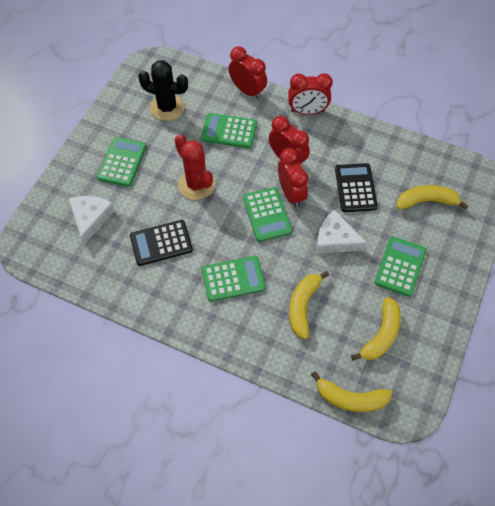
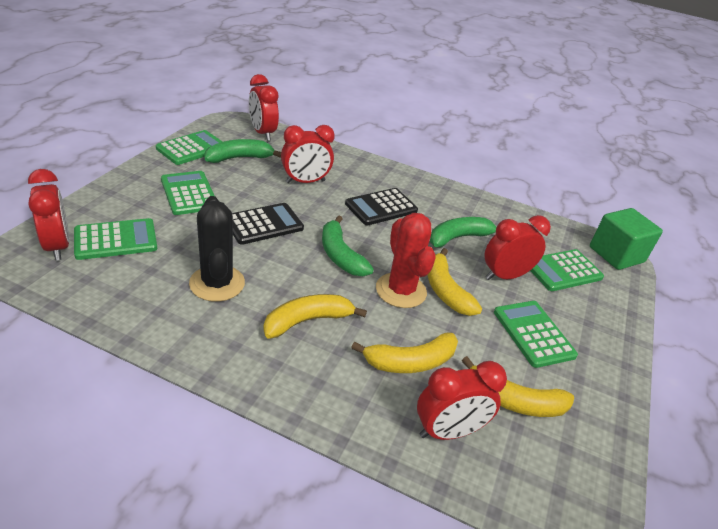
green banana: 0 -> 3
green cube: 0 -> 1
red clock: 4 -> 5
white cheese: 2 -> 0

